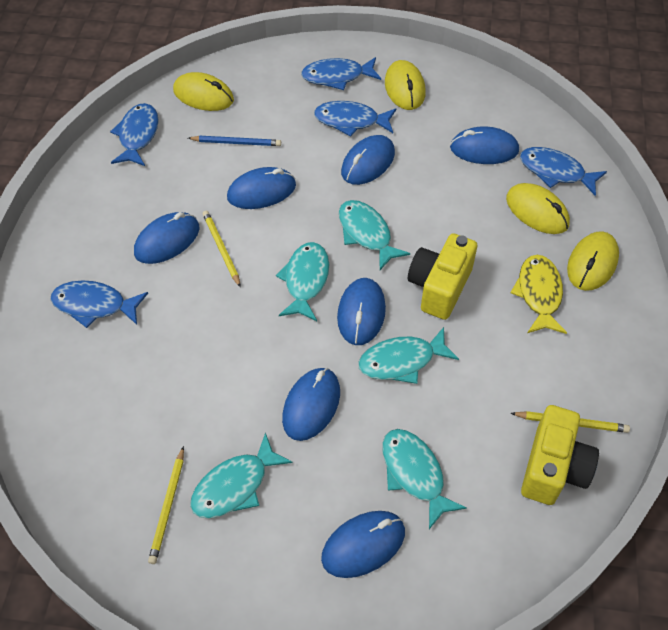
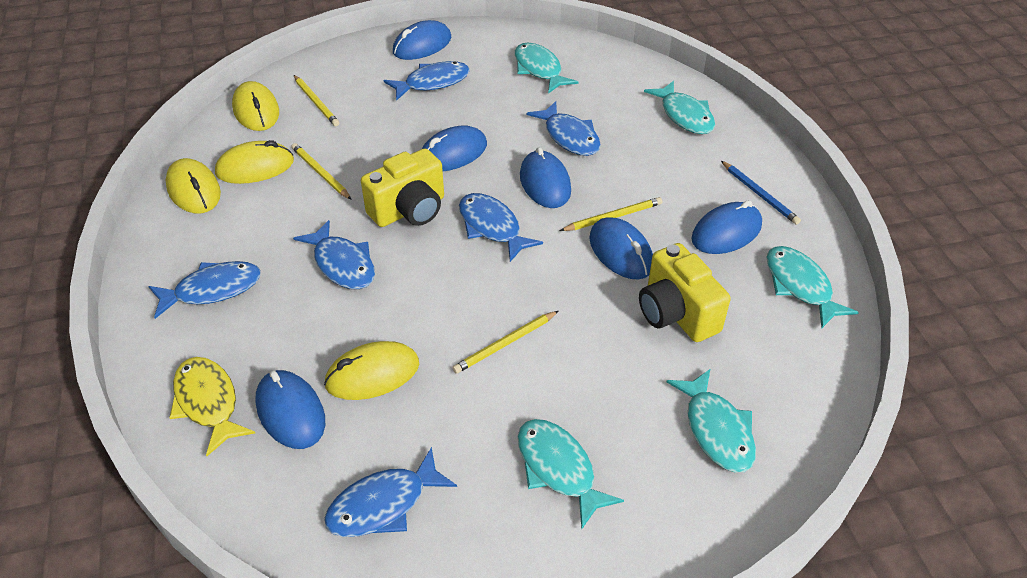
blue fish: 5 -> 6
blue mouse: 7 -> 6
yellow pencil: 3 -> 4

